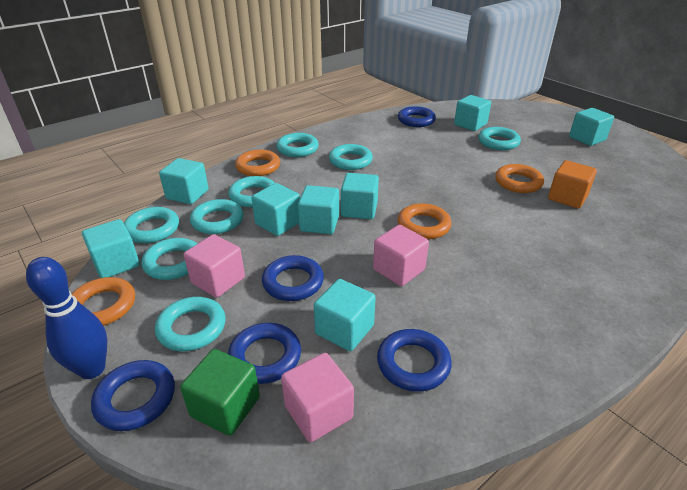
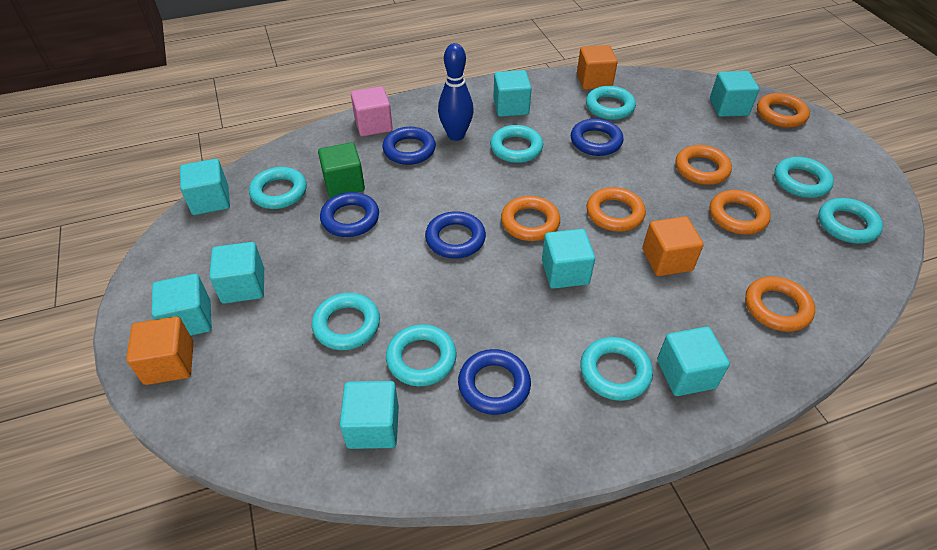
orange cube: 1 -> 3
orange ring: 4 -> 6
pink cube: 3 -> 1

